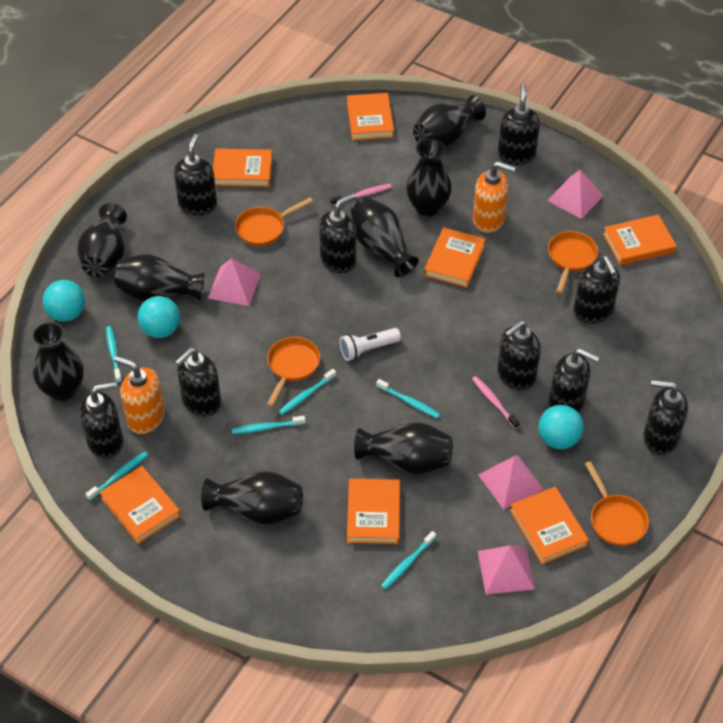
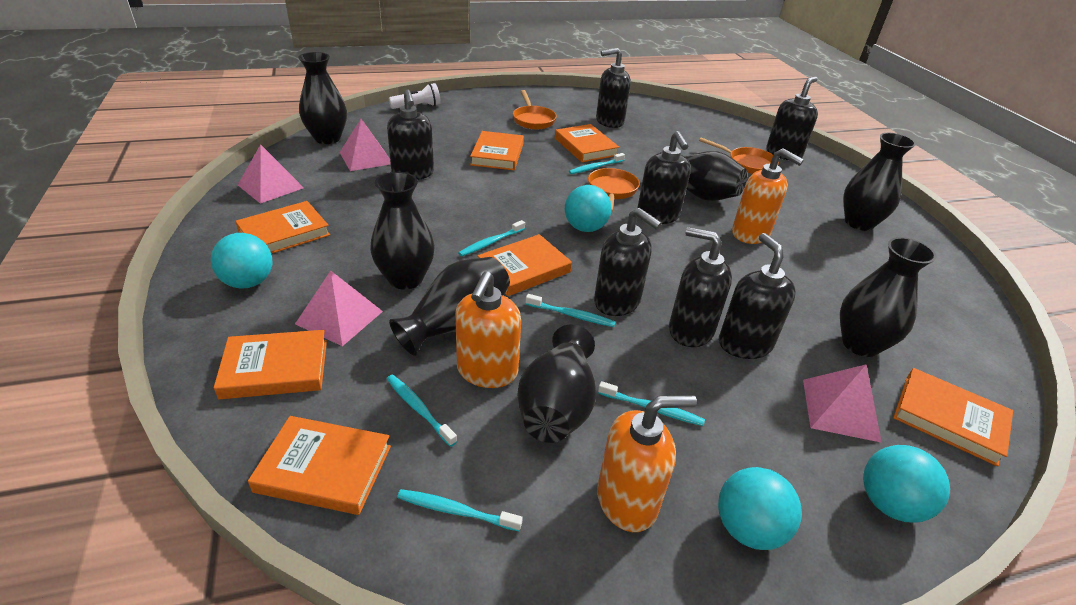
black soap dispenser: 9 -> 7
black vase: 8 -> 7
orange pan: 4 -> 3
orange soap dispenser: 2 -> 3
pink toothbrush: 2 -> 0
turquoise ball: 3 -> 4

